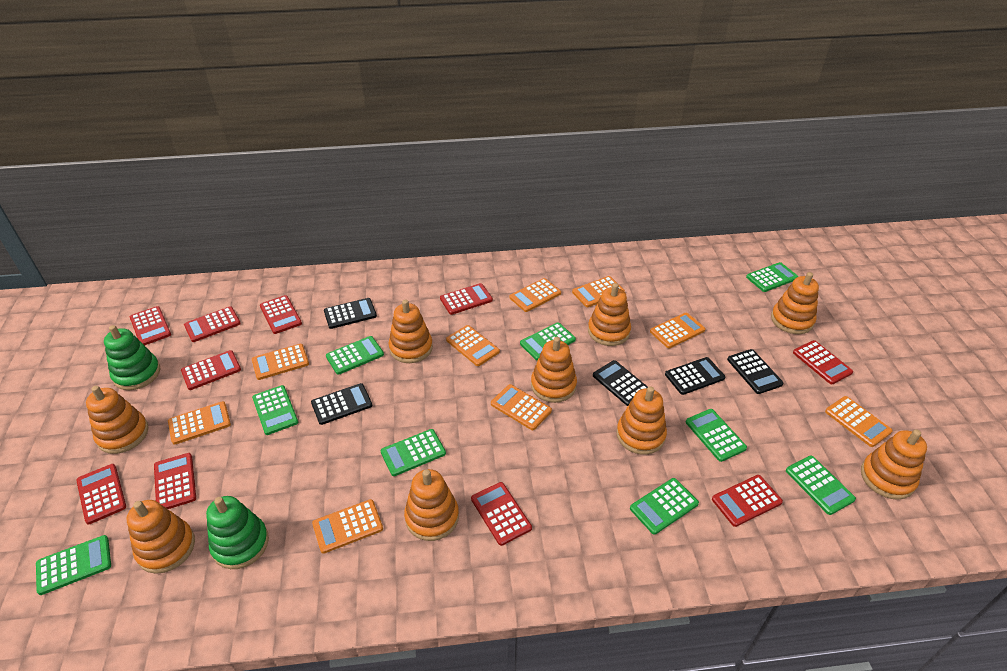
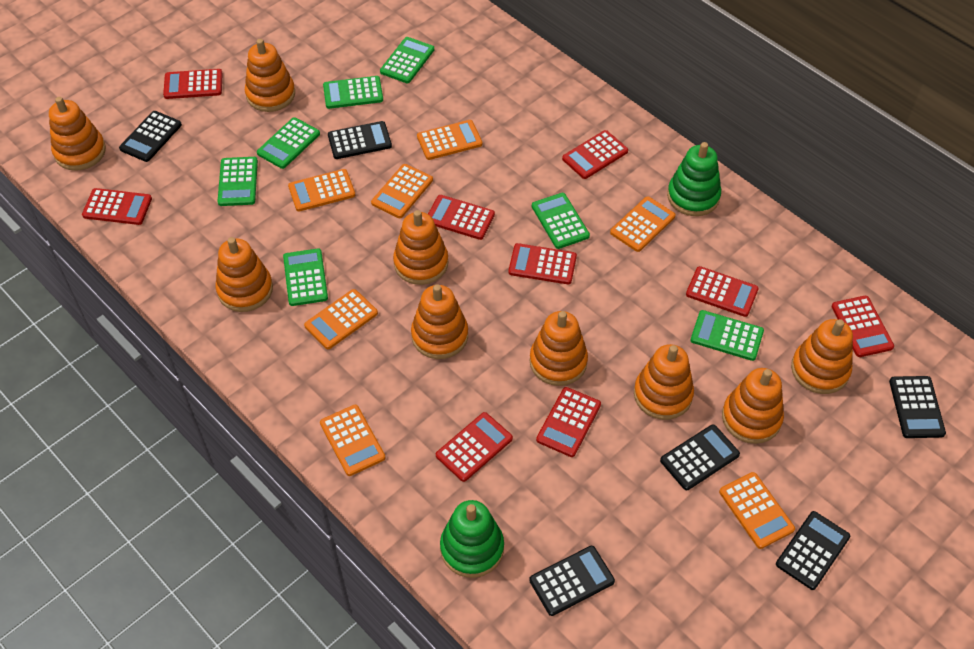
black calculator: 5 -> 6
green calculator: 9 -> 7
orange calculator: 9 -> 7
red calculator: 10 -> 9

